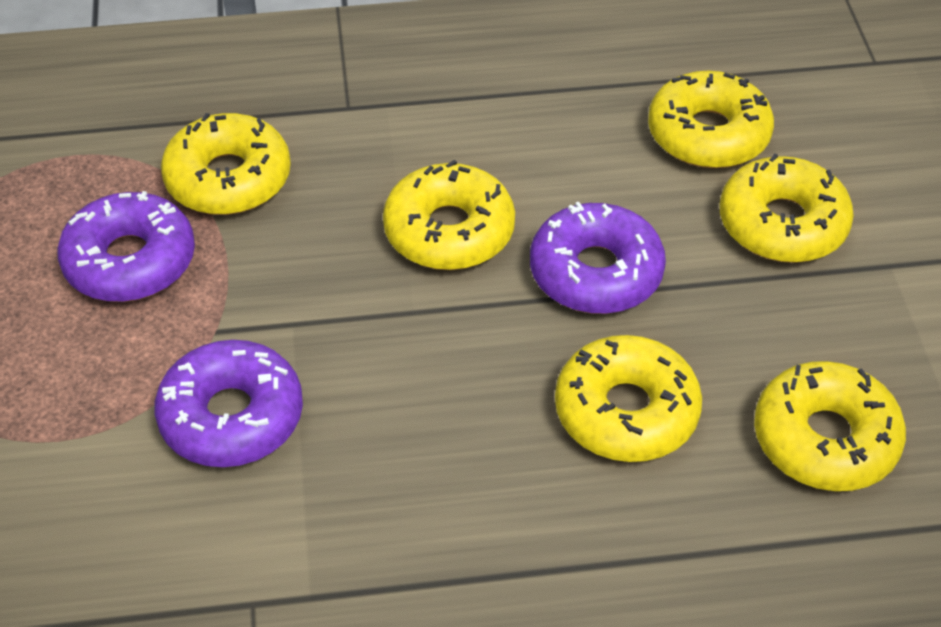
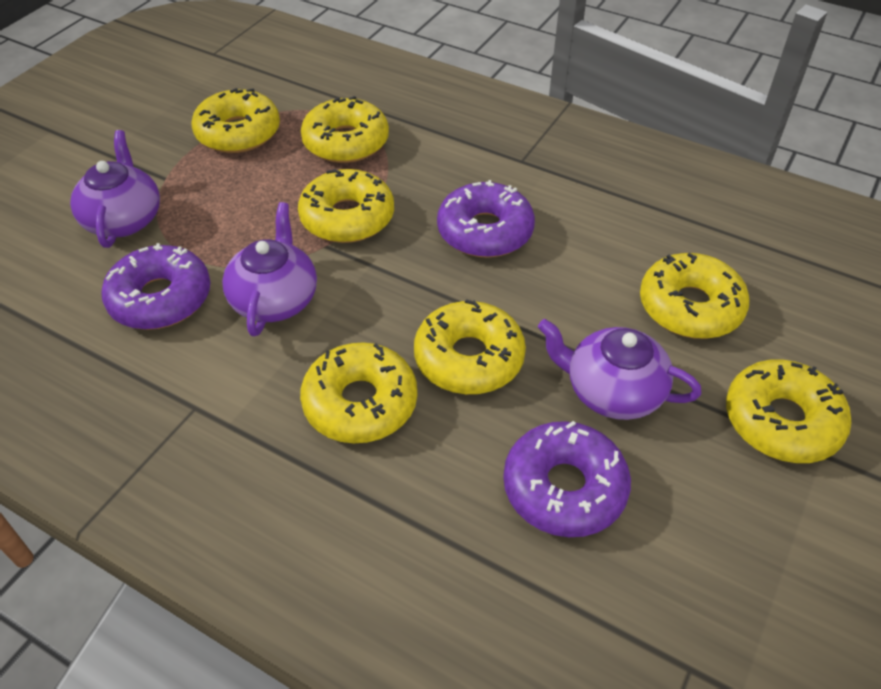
purple teapot: 0 -> 3
yellow donut: 6 -> 7

